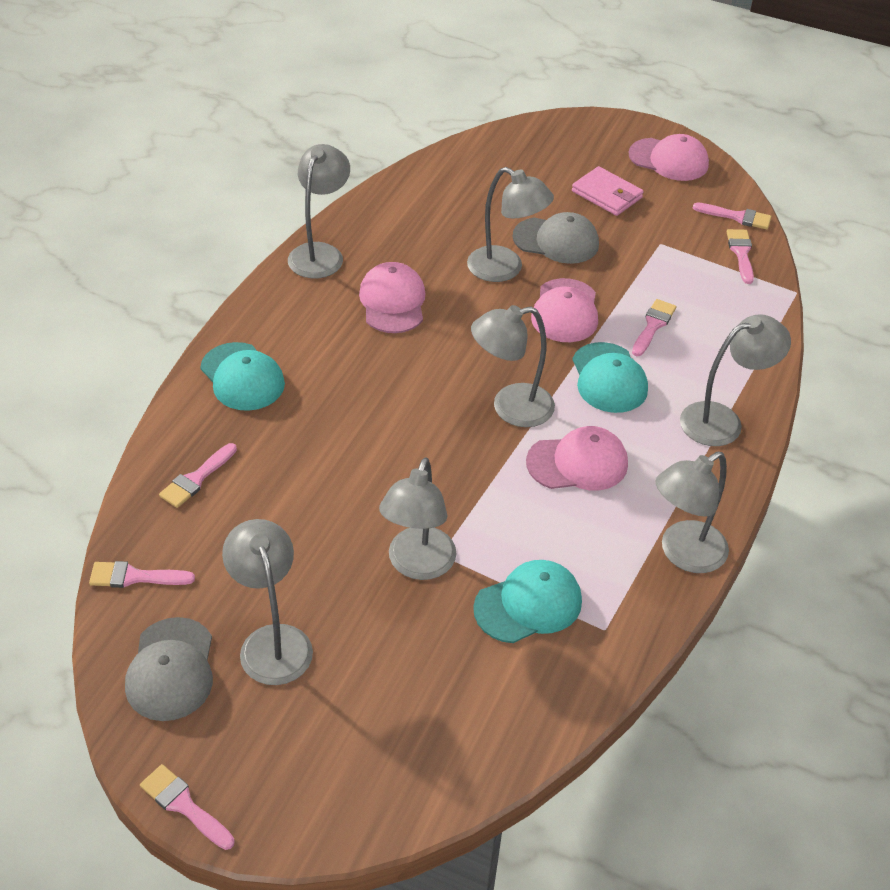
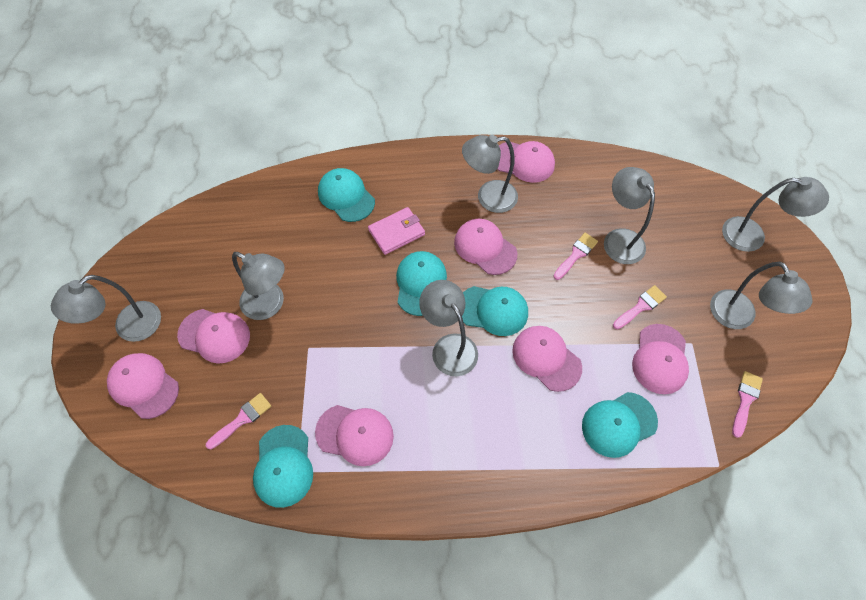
grey cap: 2 -> 0
pink brush: 6 -> 4
pink cap: 4 -> 7
turquoise cap: 3 -> 5

